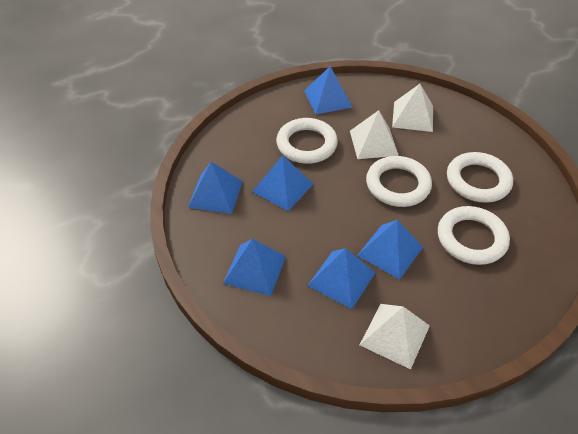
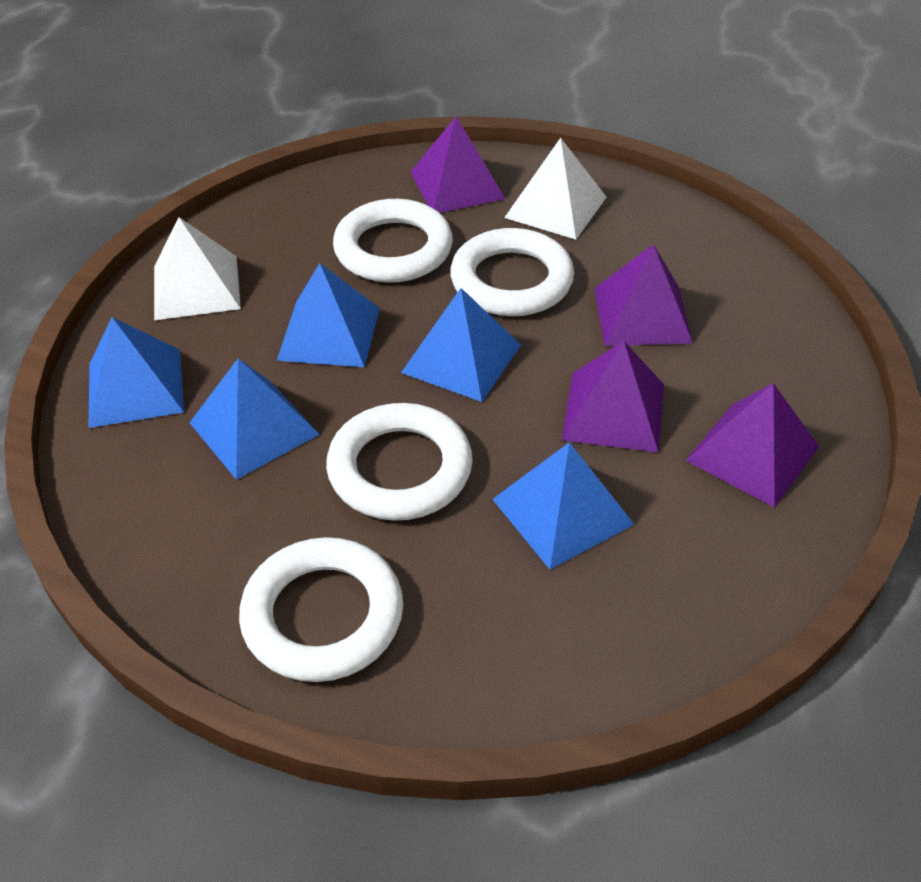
blue pyramid: 6 -> 5
purple pyramid: 0 -> 4
white pyramid: 3 -> 2

